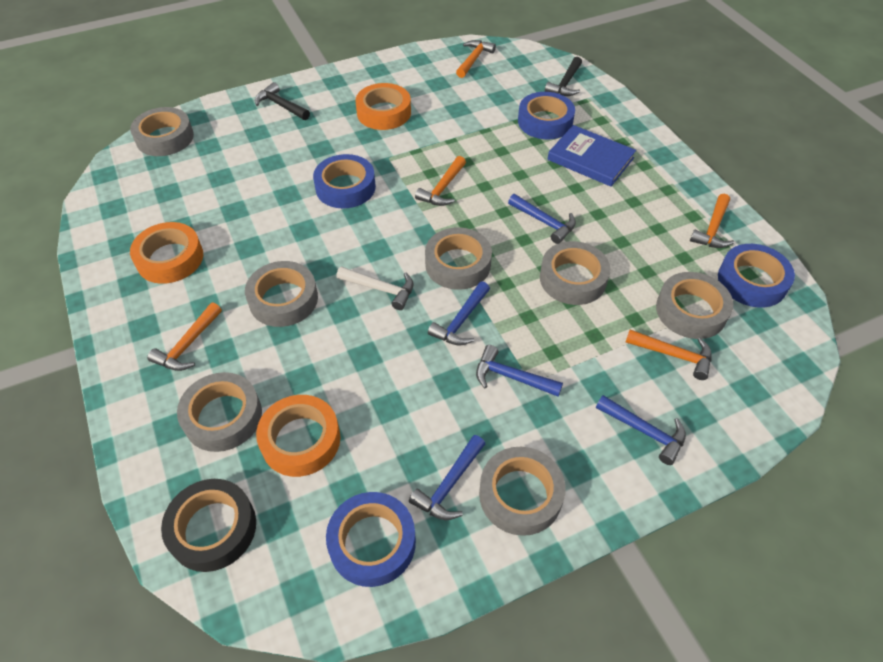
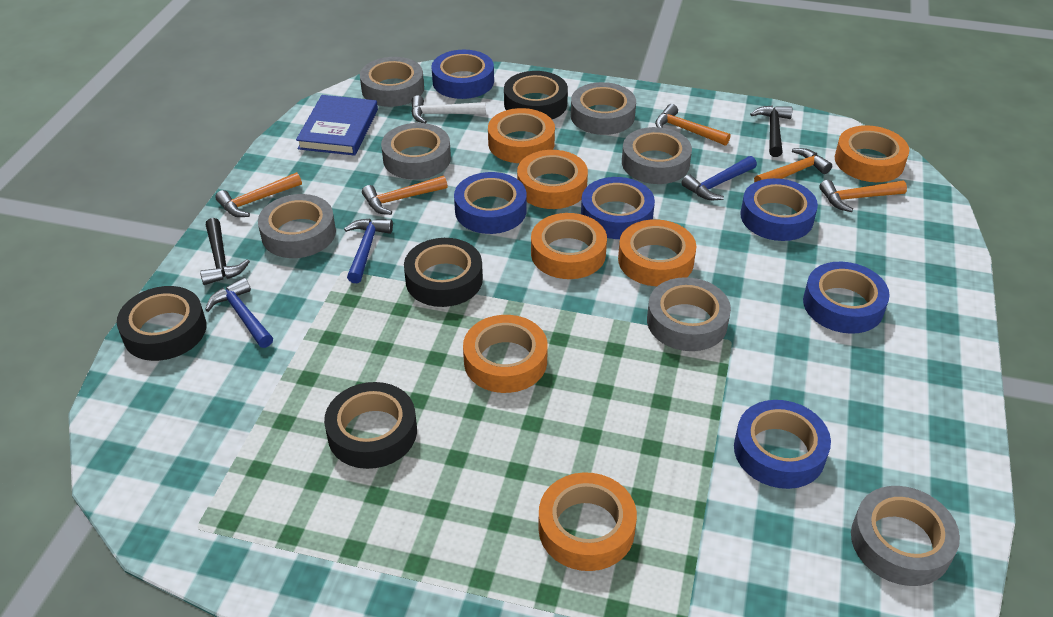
black tape: 1 -> 4
blue hammer: 5 -> 3
blue tape: 4 -> 6
orange tape: 3 -> 7

